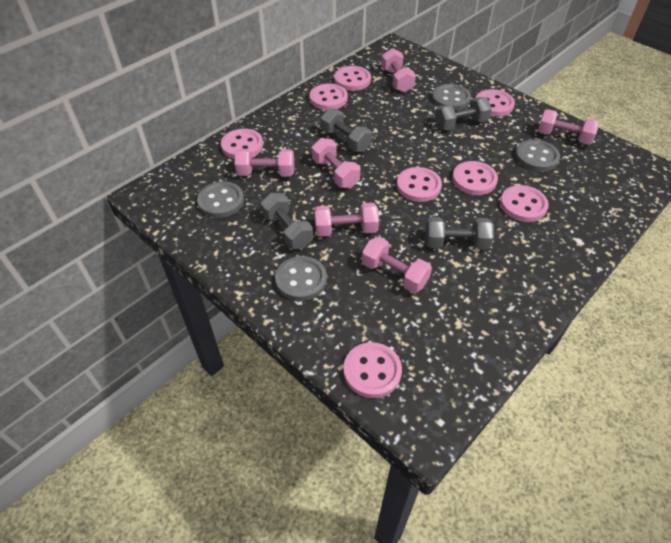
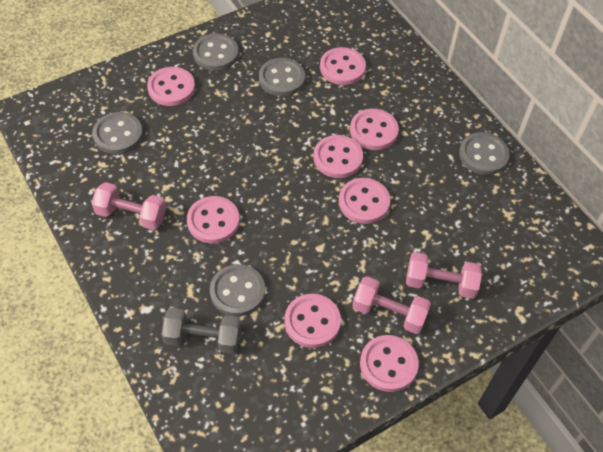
grey button: 4 -> 5
grey dumbbell: 4 -> 1
pink dumbbell: 6 -> 3

